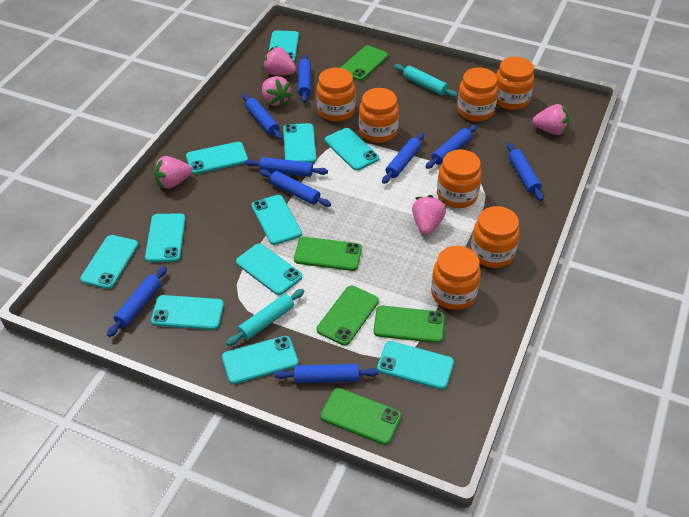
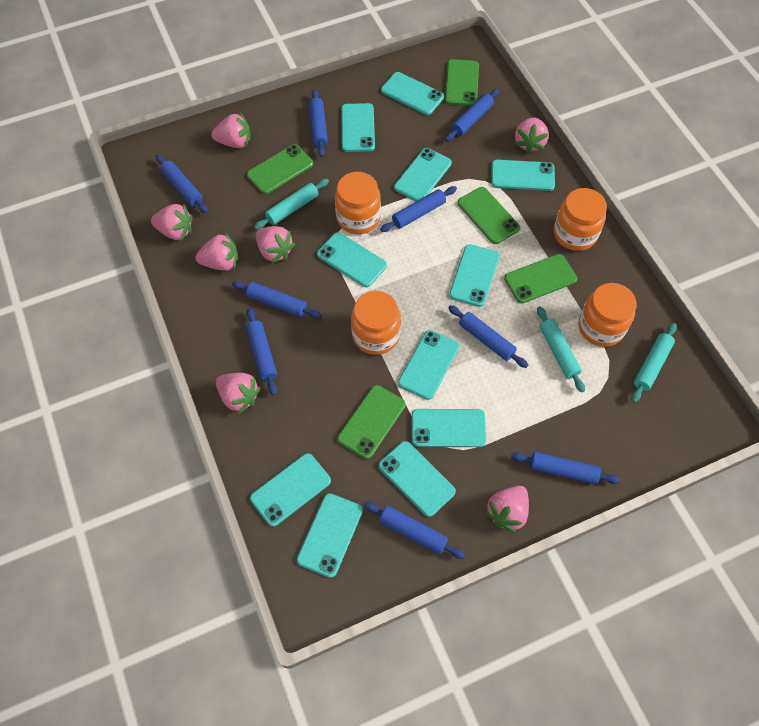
orange jar: 7 -> 4
pink strawberry: 5 -> 7
turquoise rolling pin: 2 -> 3

